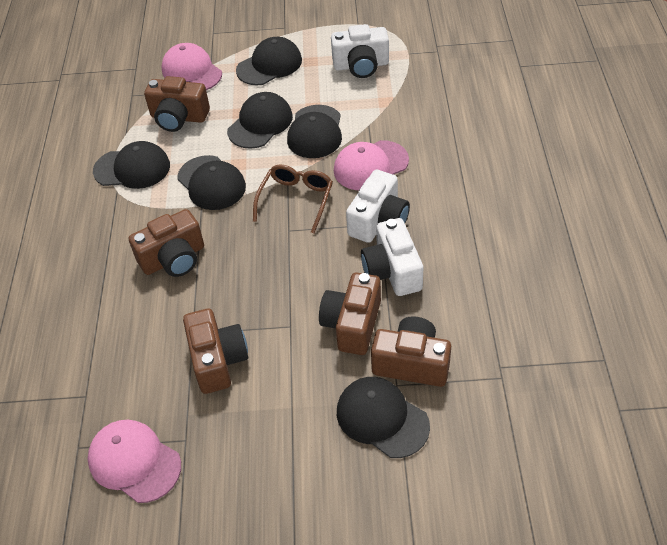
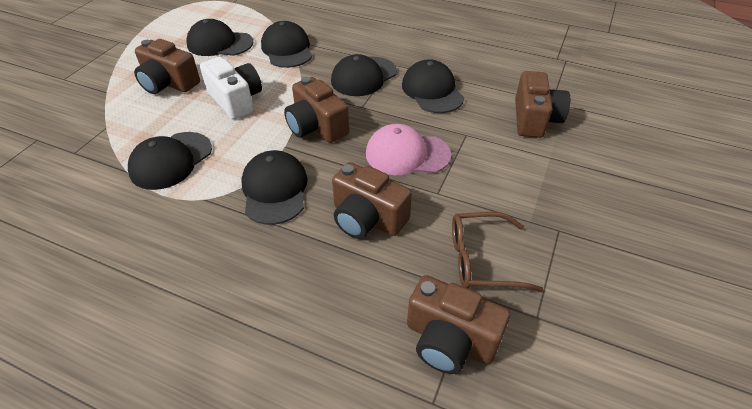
pink cap: 3 -> 1
white camera: 3 -> 1

